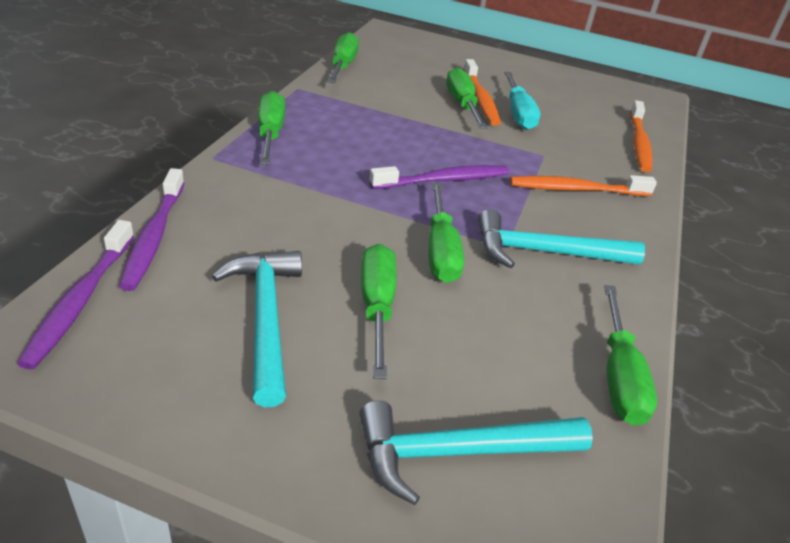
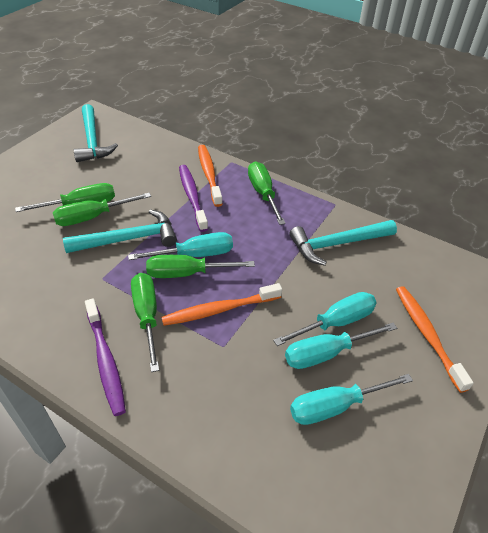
green screwdriver: 6 -> 5
purple toothbrush: 3 -> 2
turquoise screwdriver: 1 -> 4

